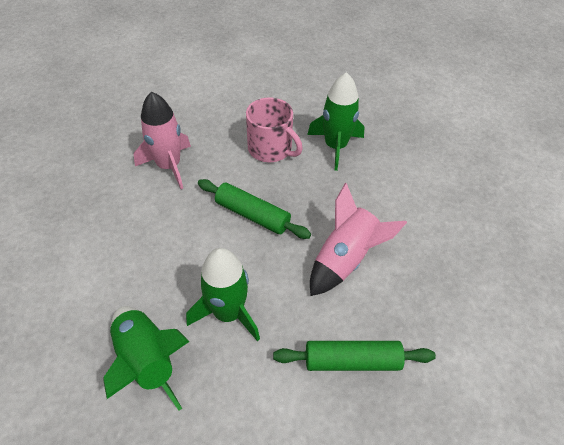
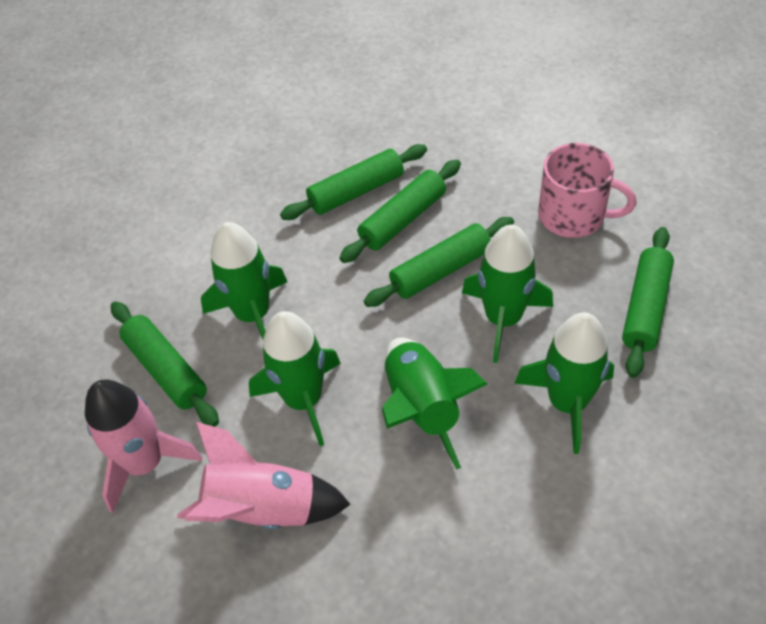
green rocket: 3 -> 5
green rolling pin: 2 -> 5

